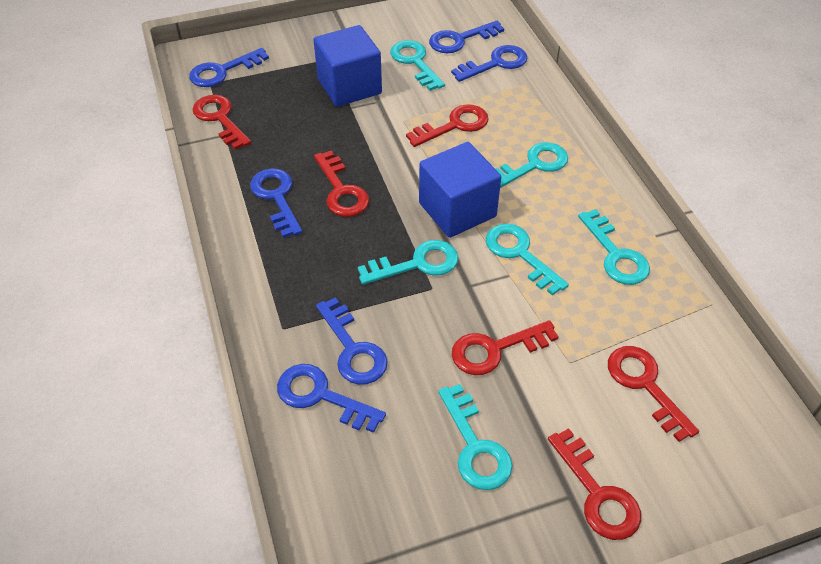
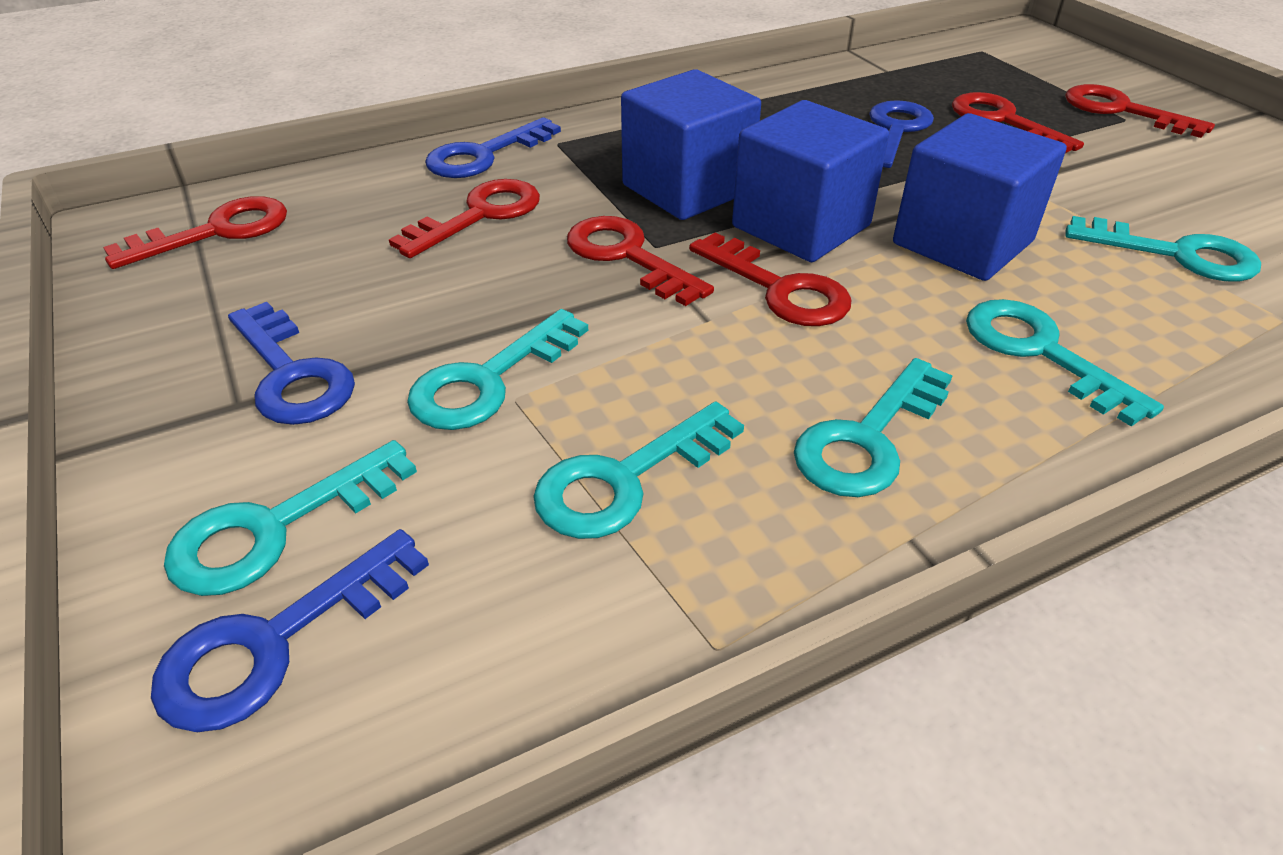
blue cube: 2 -> 3
blue key: 6 -> 4

